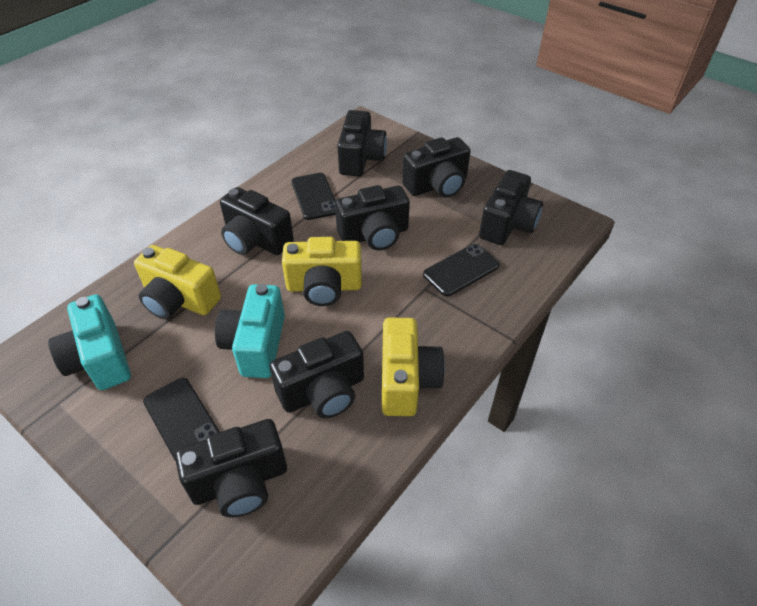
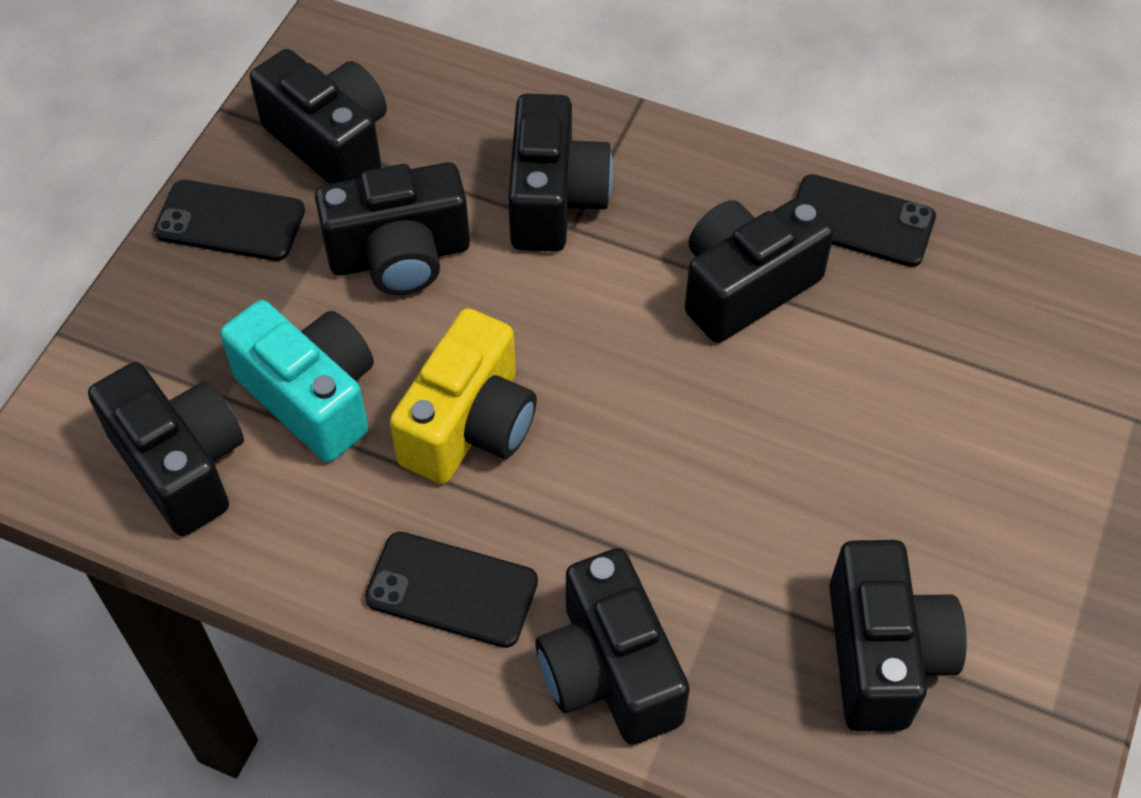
turquoise camera: 2 -> 1
yellow camera: 3 -> 1

